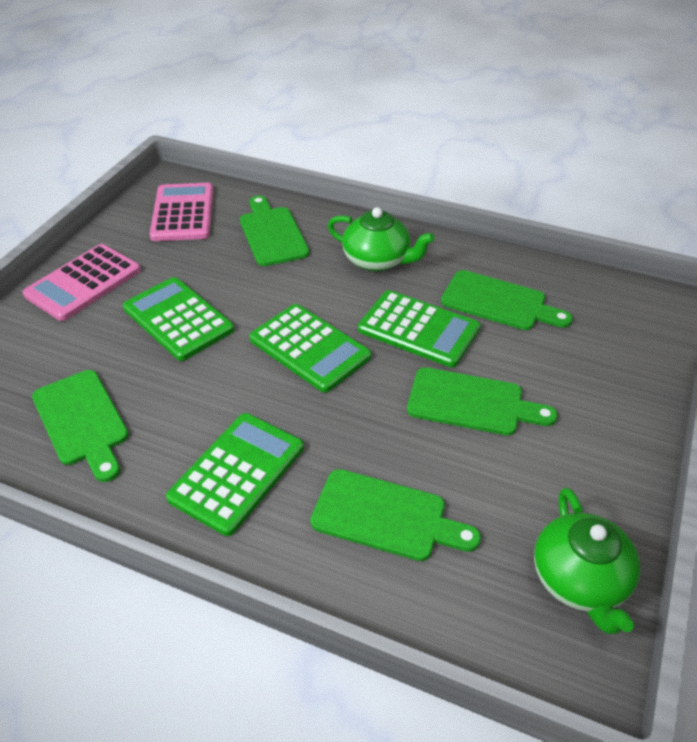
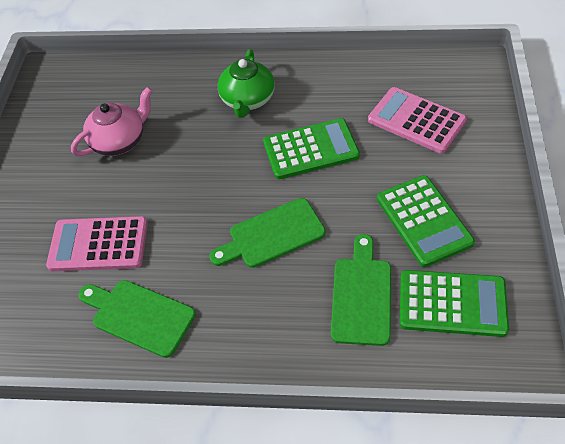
green calculator: 4 -> 3
green cutting board: 5 -> 3
green teapot: 2 -> 1
pink teapot: 0 -> 1

